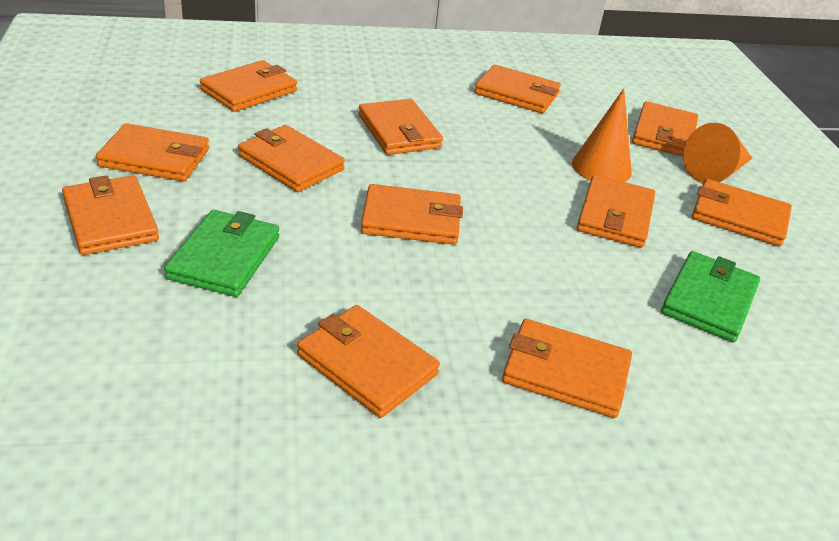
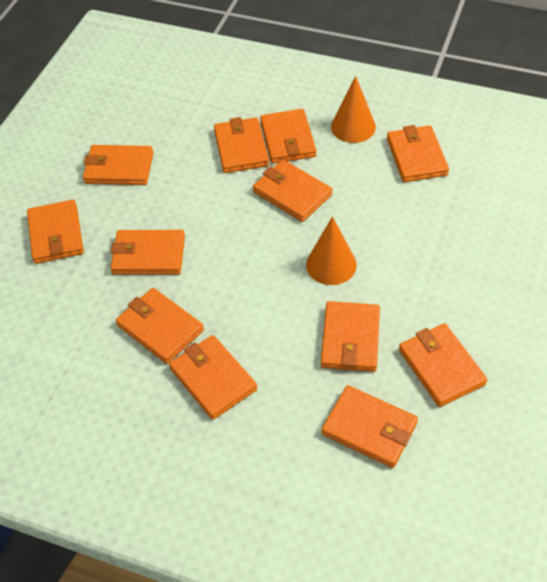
green wallet: 2 -> 0

